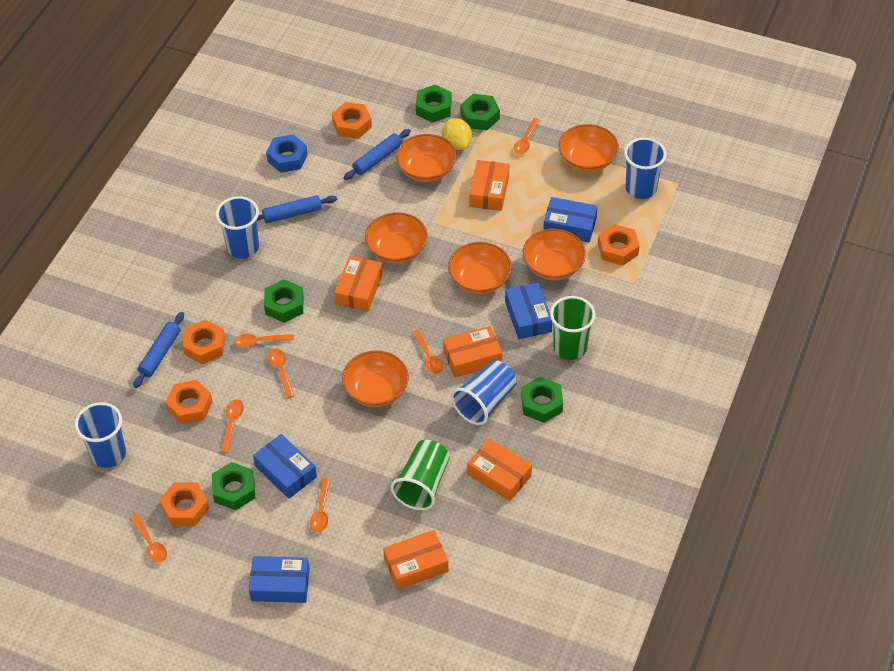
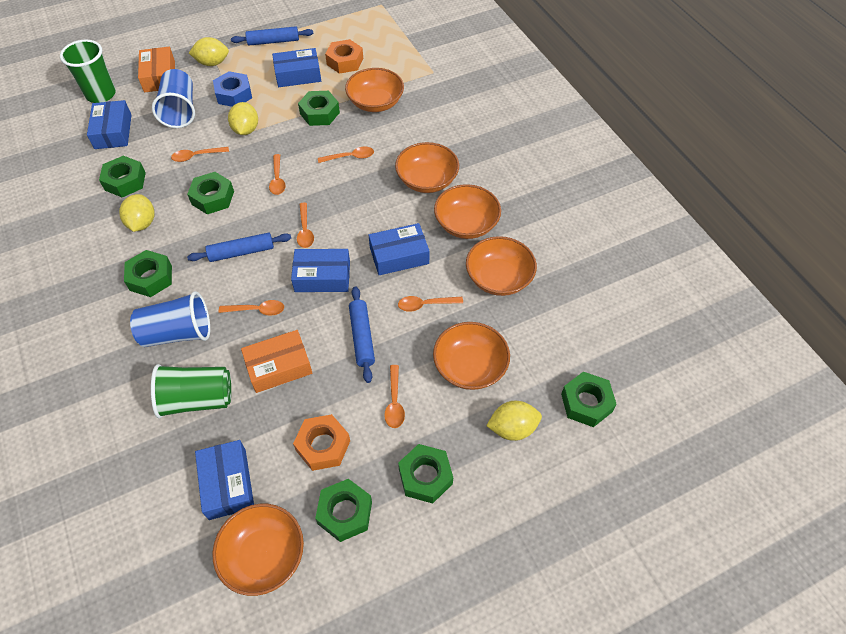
blue box: 4 -> 5
blue cup: 4 -> 2
green nut: 5 -> 7
orange box: 5 -> 2
orange nut: 5 -> 2
yellow lemon: 1 -> 4

